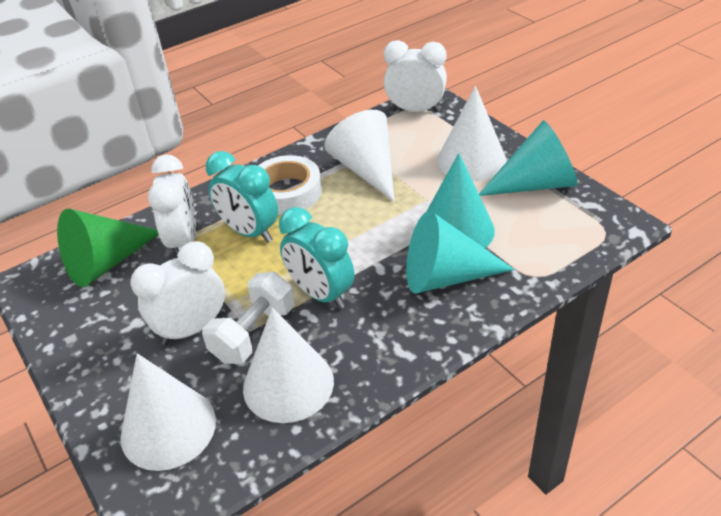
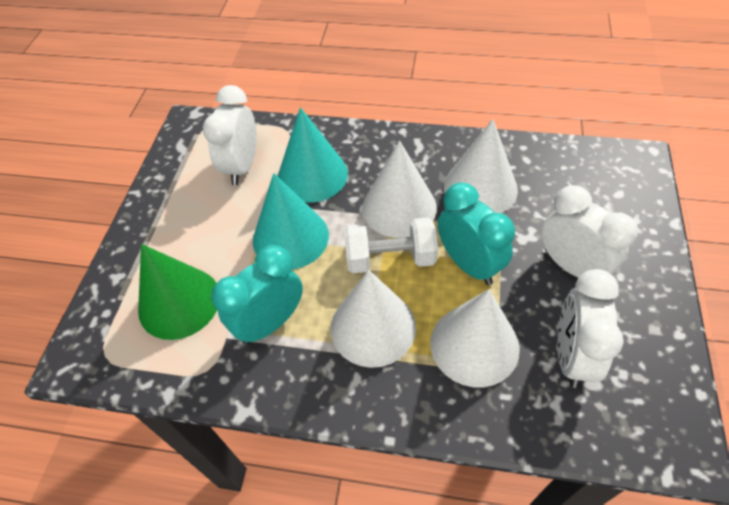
turquoise cone: 3 -> 2
white tape: 1 -> 0

